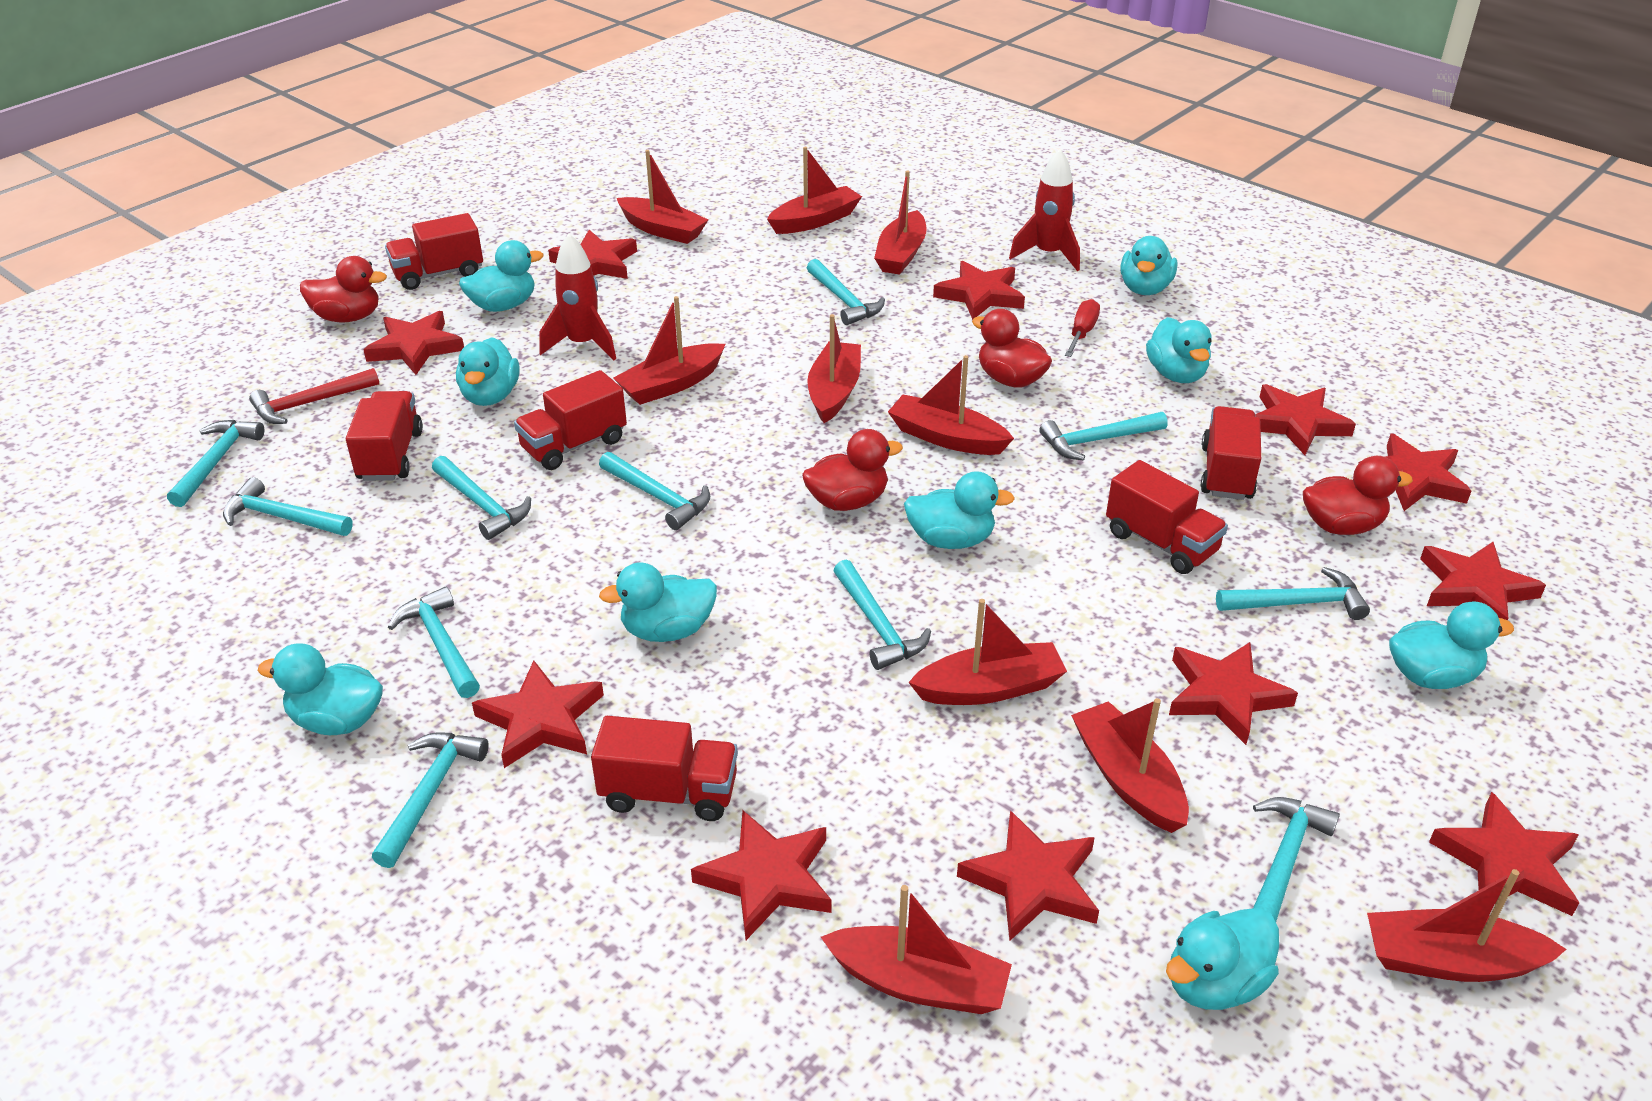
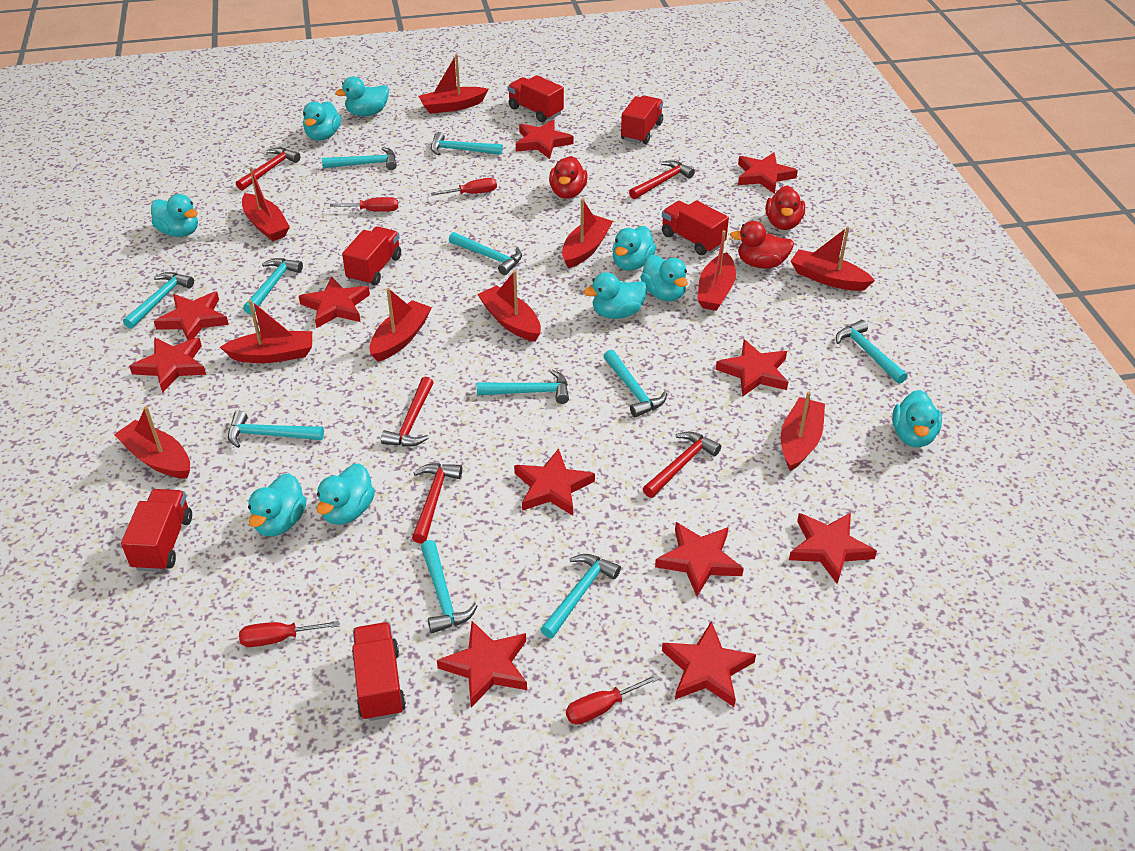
red duck: 4 -> 3
red hammer: 1 -> 5
red rocket: 2 -> 0
red screwdriver: 1 -> 4

